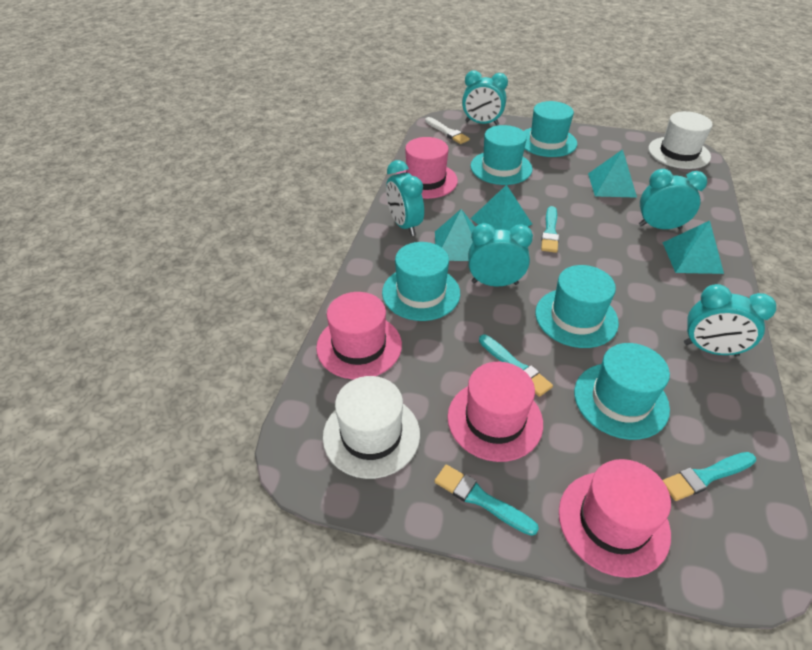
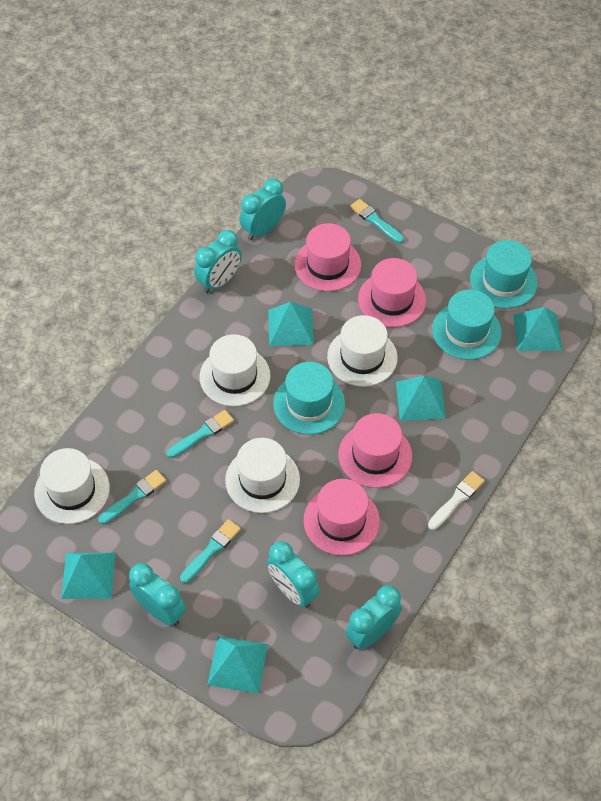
turquoise hat: 5 -> 3
turquoise pyramid: 4 -> 5
white hat: 2 -> 4

